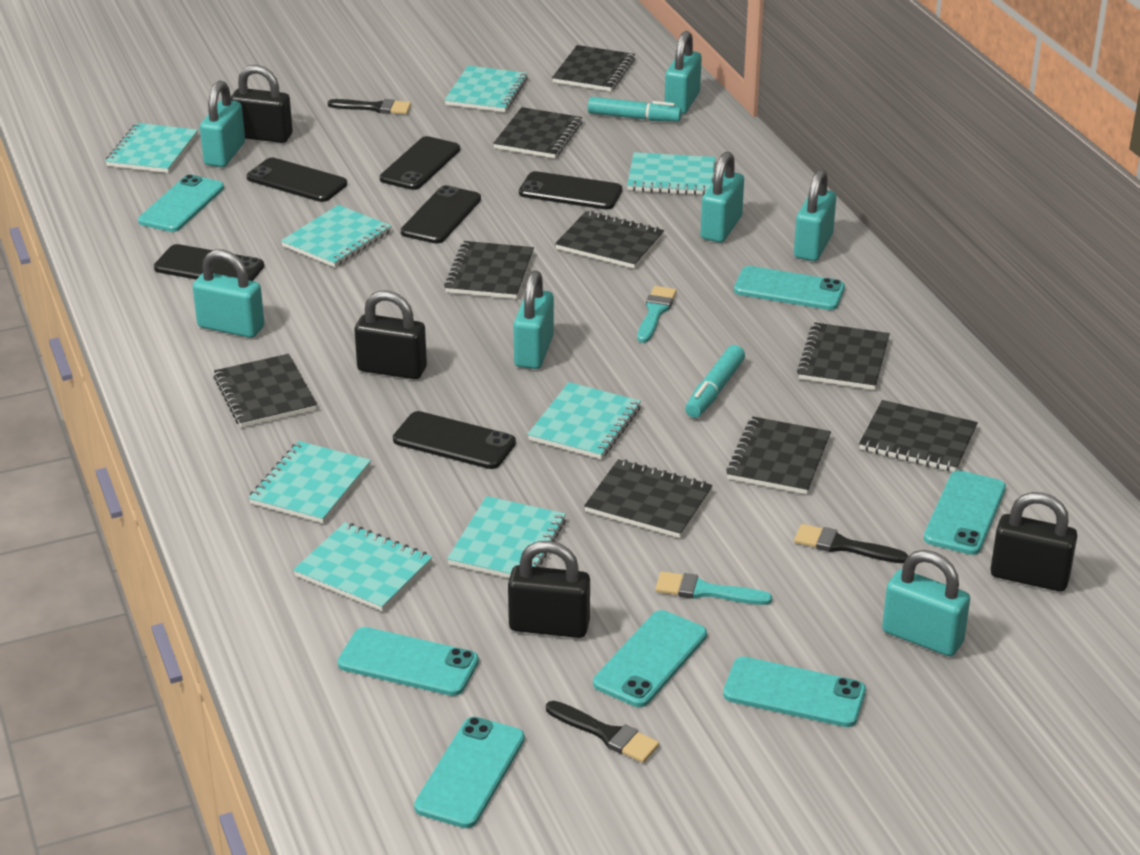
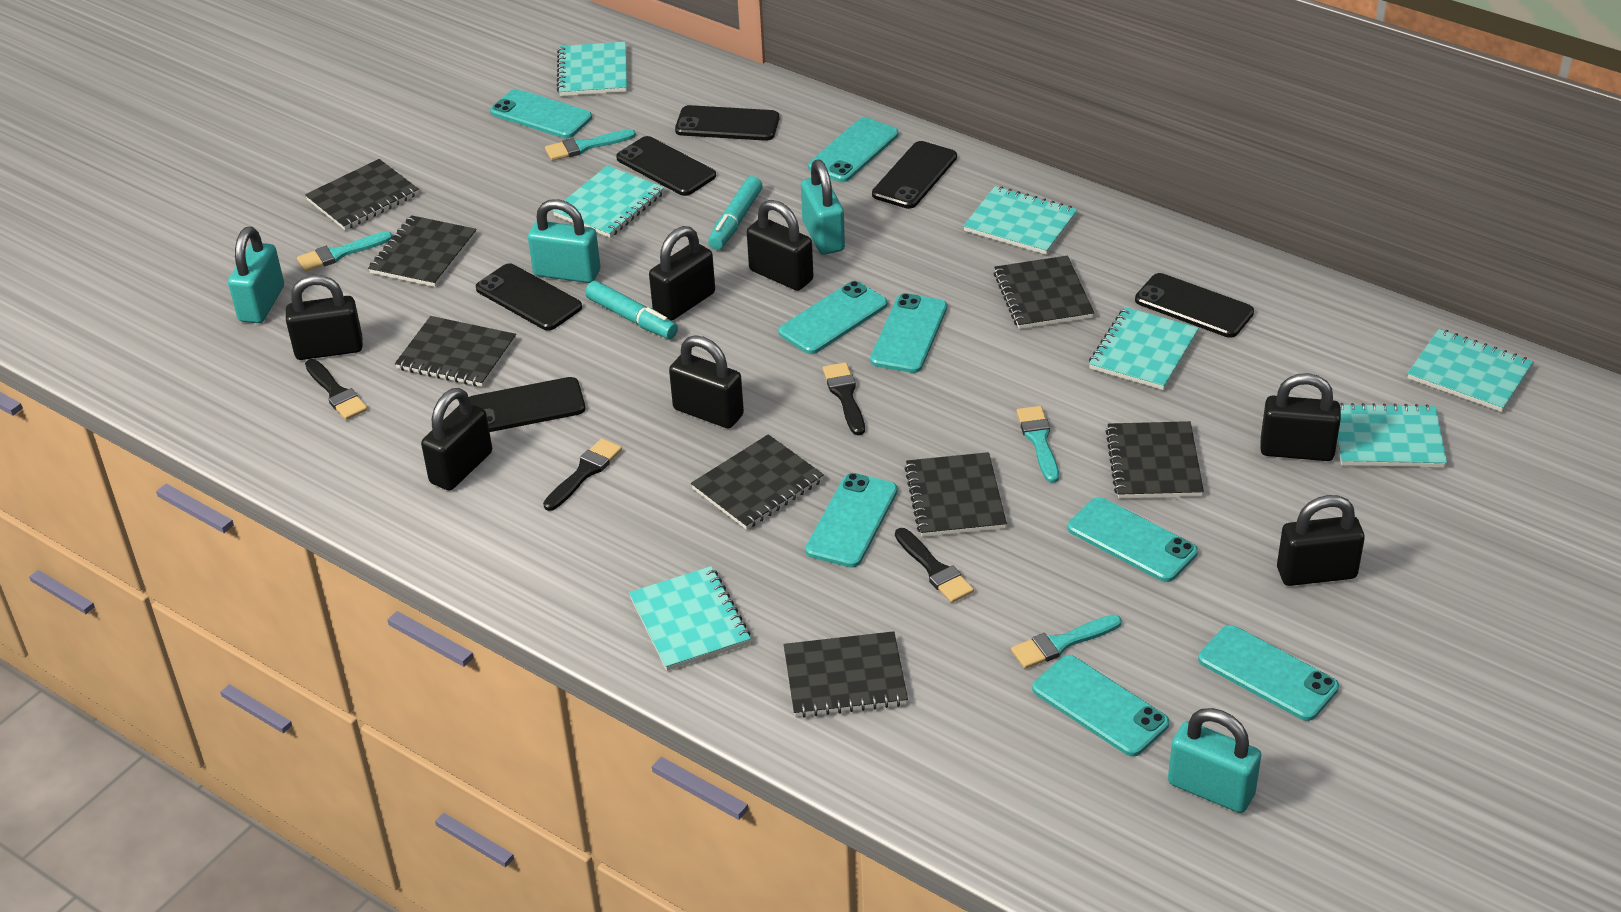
black brush: 3 -> 4
black notebook: 9 -> 8
black padlock: 4 -> 7
turquoise brush: 2 -> 4
turquoise notebook: 8 -> 7
turquoise padlock: 7 -> 4
turquoise phone: 7 -> 8

